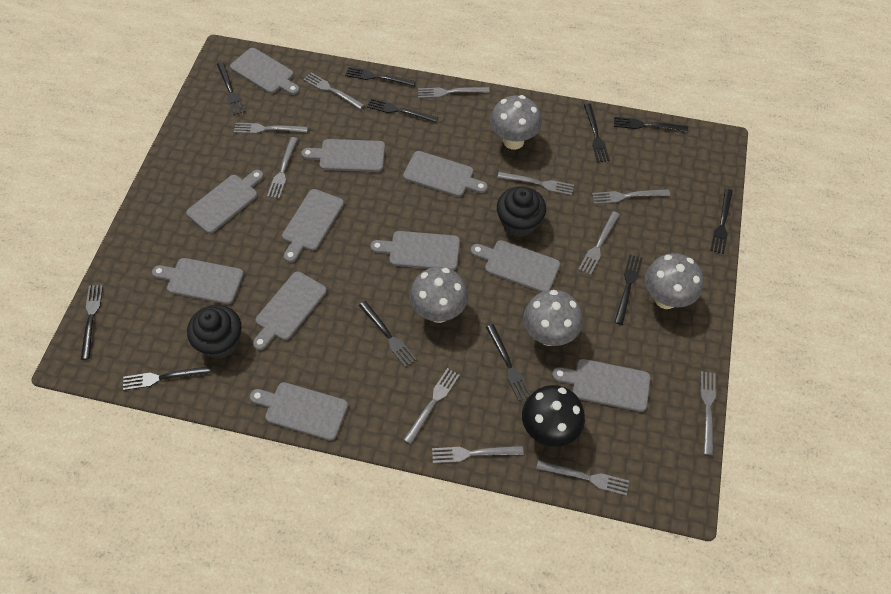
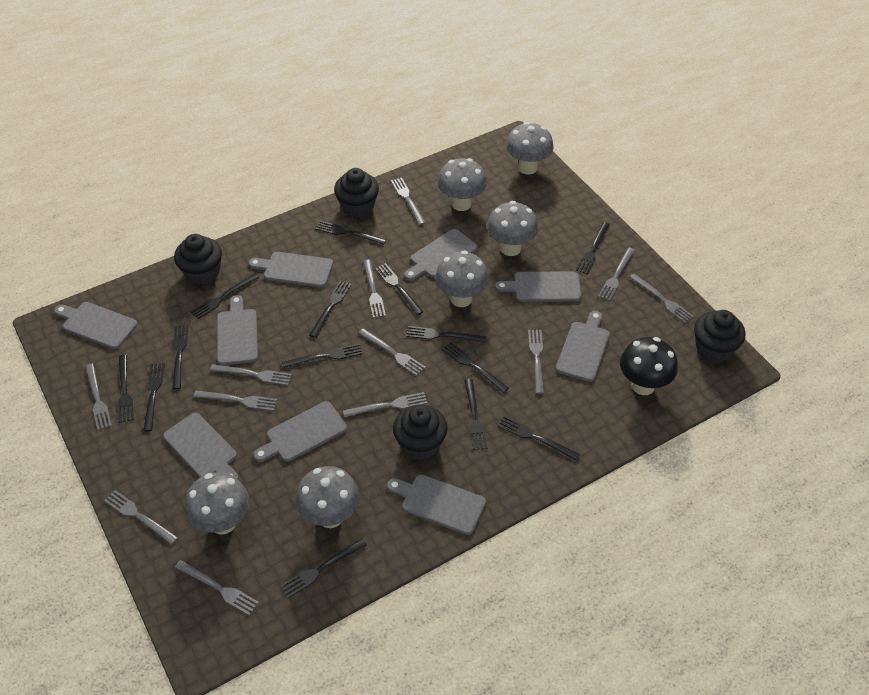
black cupcake: 2 -> 4
black fork: 11 -> 14
grey cutting board: 11 -> 9
grey fork: 11 -> 12
grey mushroom: 4 -> 6

